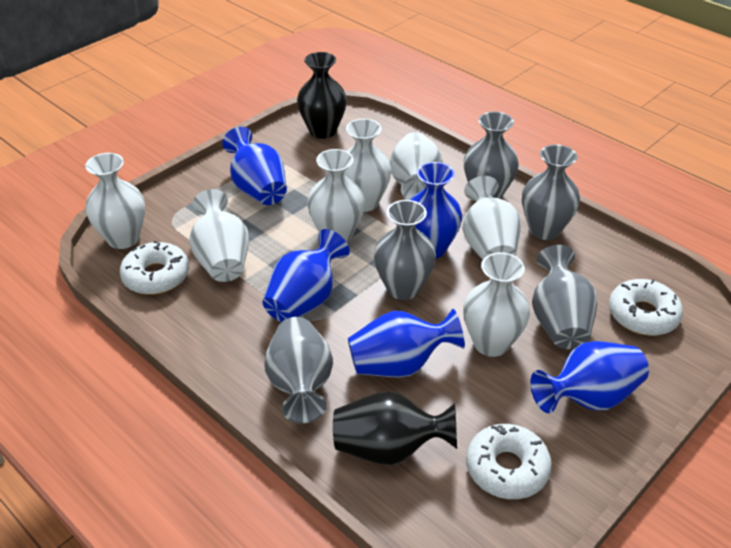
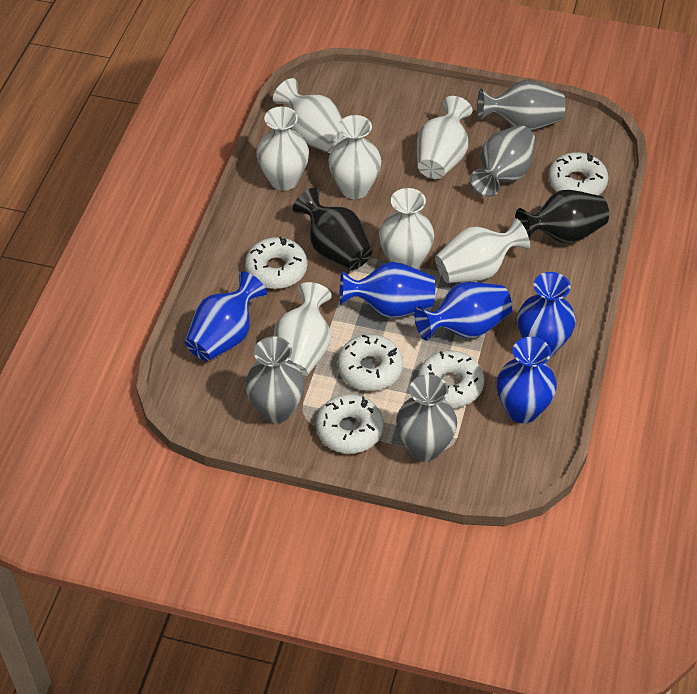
grey vase: 5 -> 4
white donut: 3 -> 5

